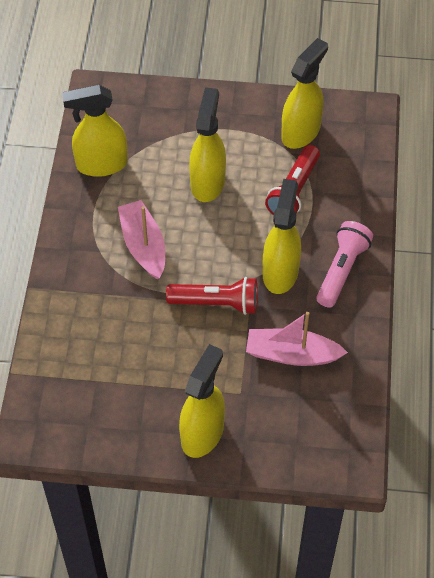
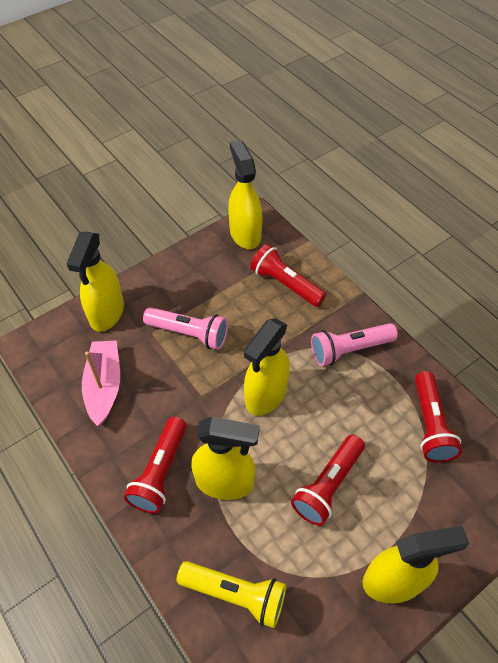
pink boat: 2 -> 1
pink flashlight: 1 -> 2
red flashlight: 2 -> 4
yellow flashlight: 0 -> 1

